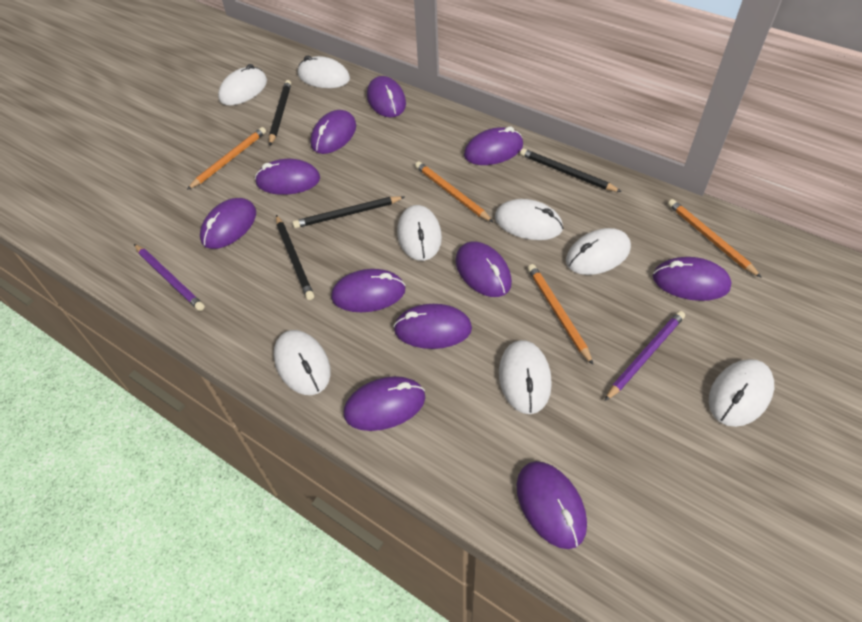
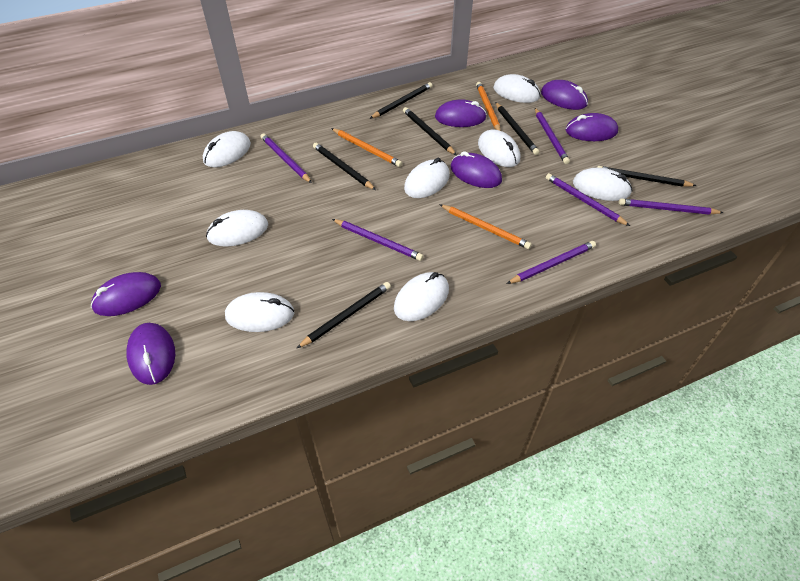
black pencil: 4 -> 6
orange pencil: 4 -> 3
purple mouse: 11 -> 6
purple pencil: 2 -> 6

